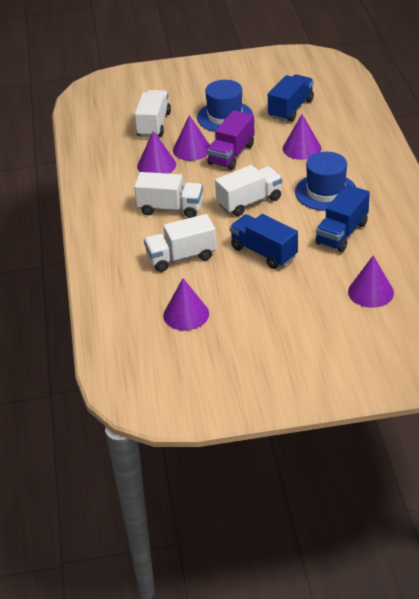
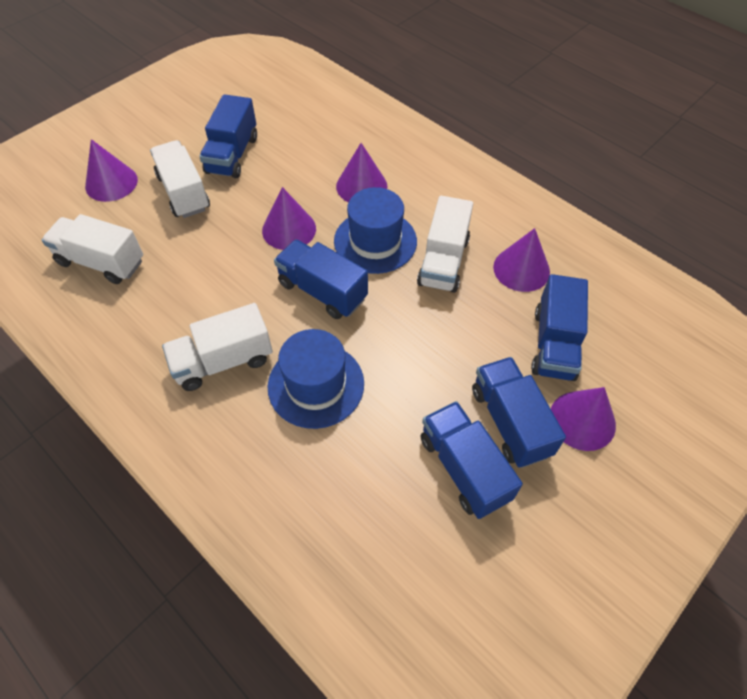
blue truck: 3 -> 5
purple truck: 1 -> 0

